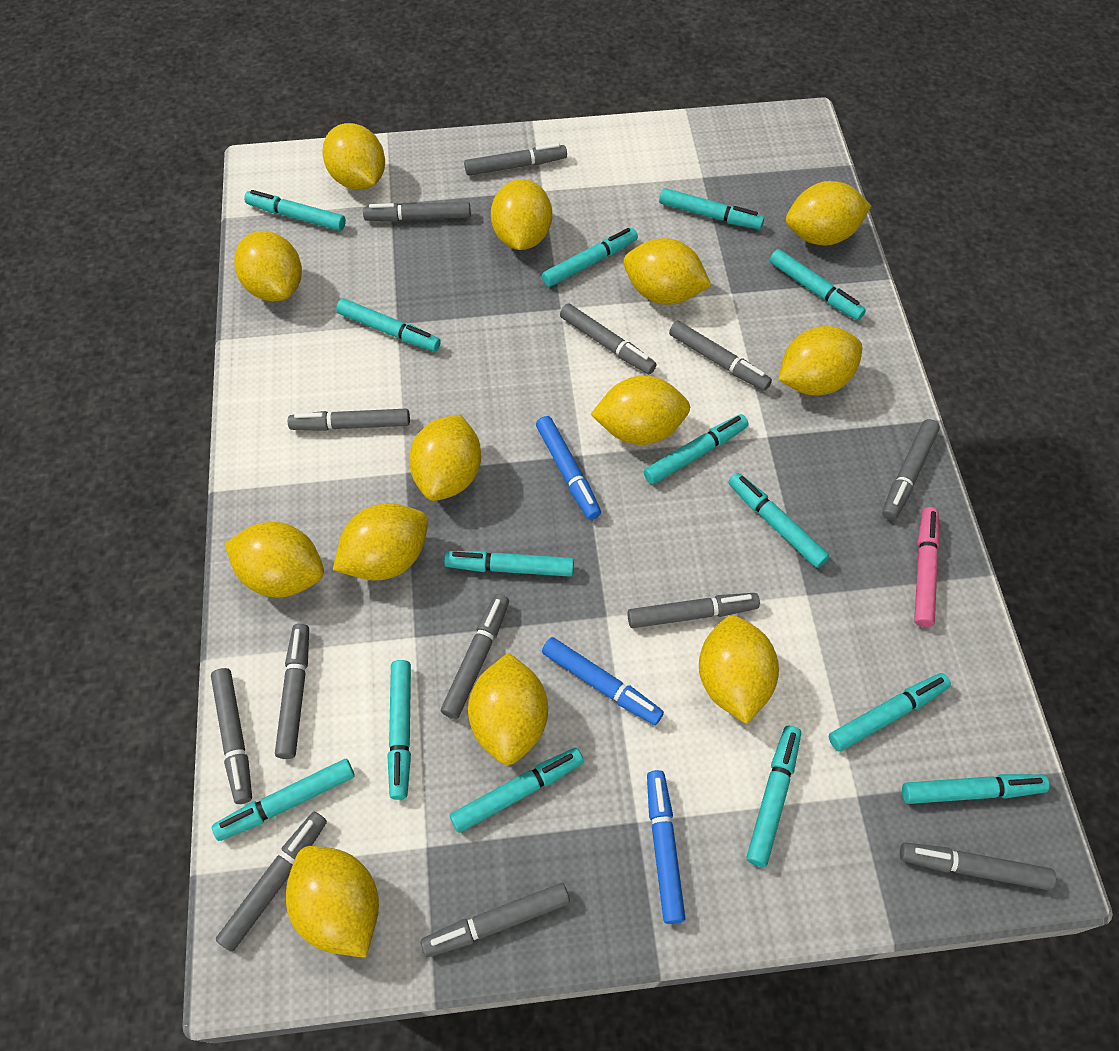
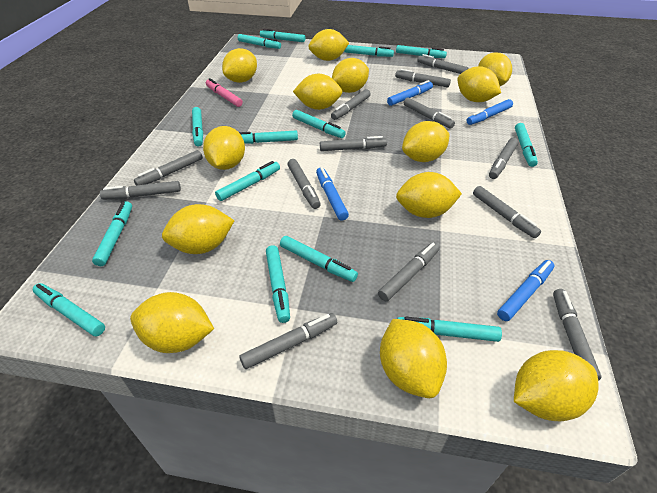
blue marker: 3 -> 4

